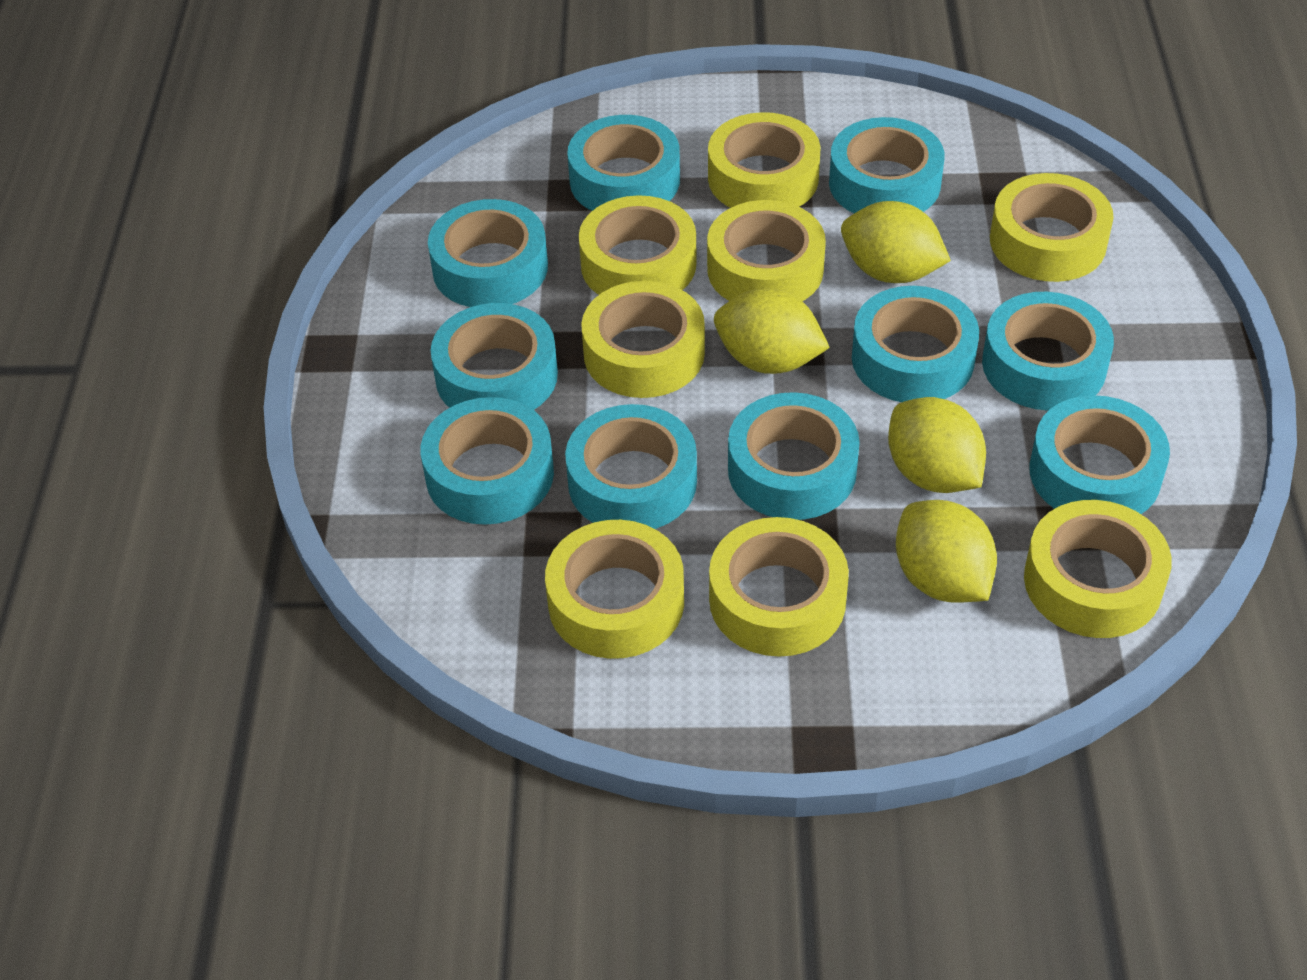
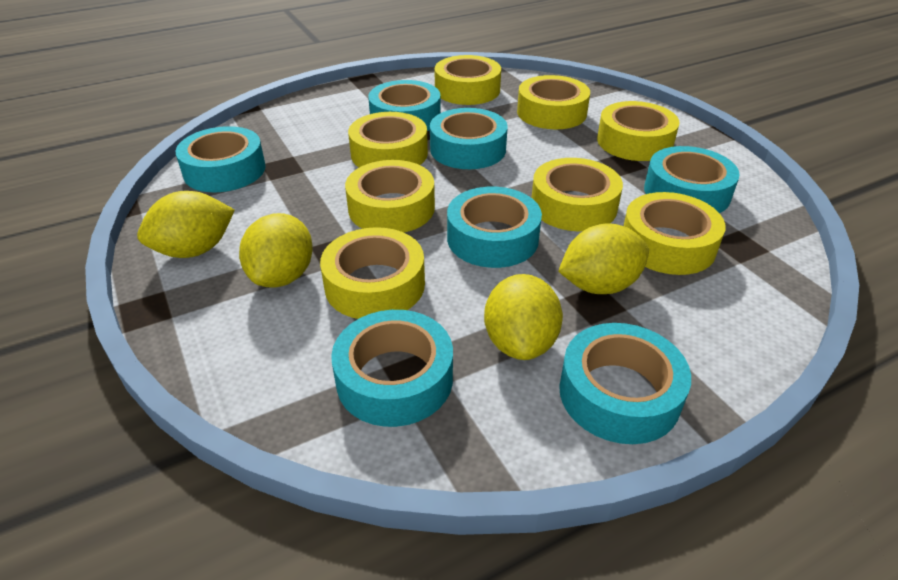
turquoise tape: 10 -> 7

